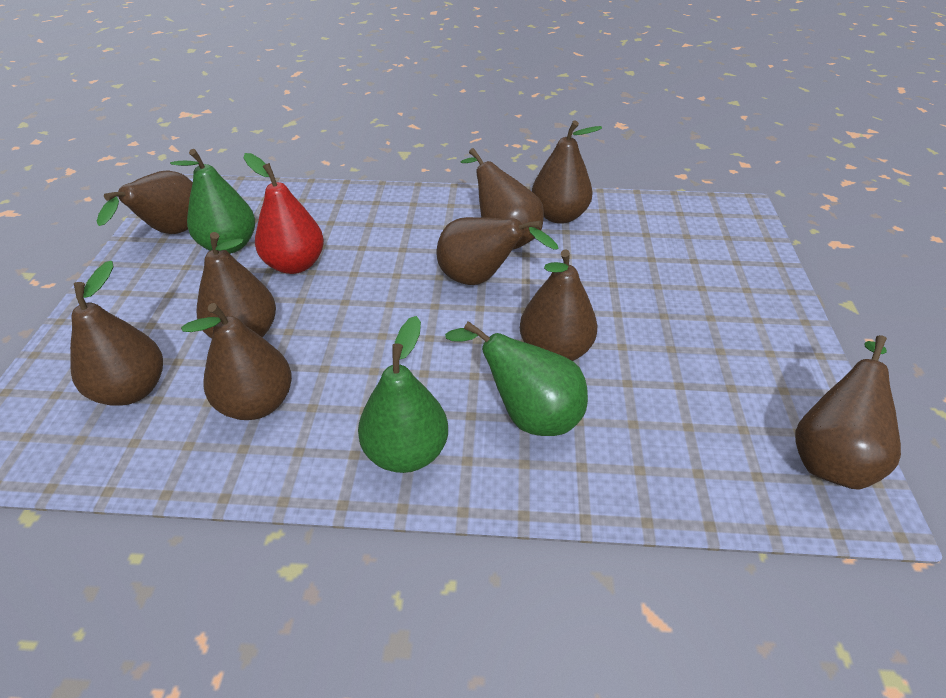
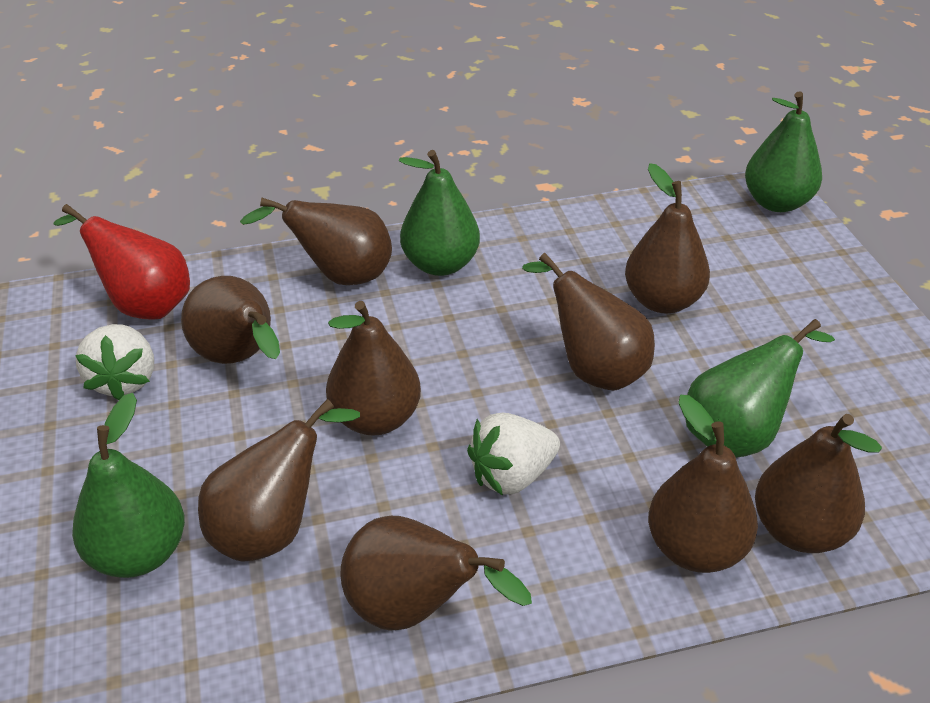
green pear: 3 -> 4
white strawberry: 0 -> 2

